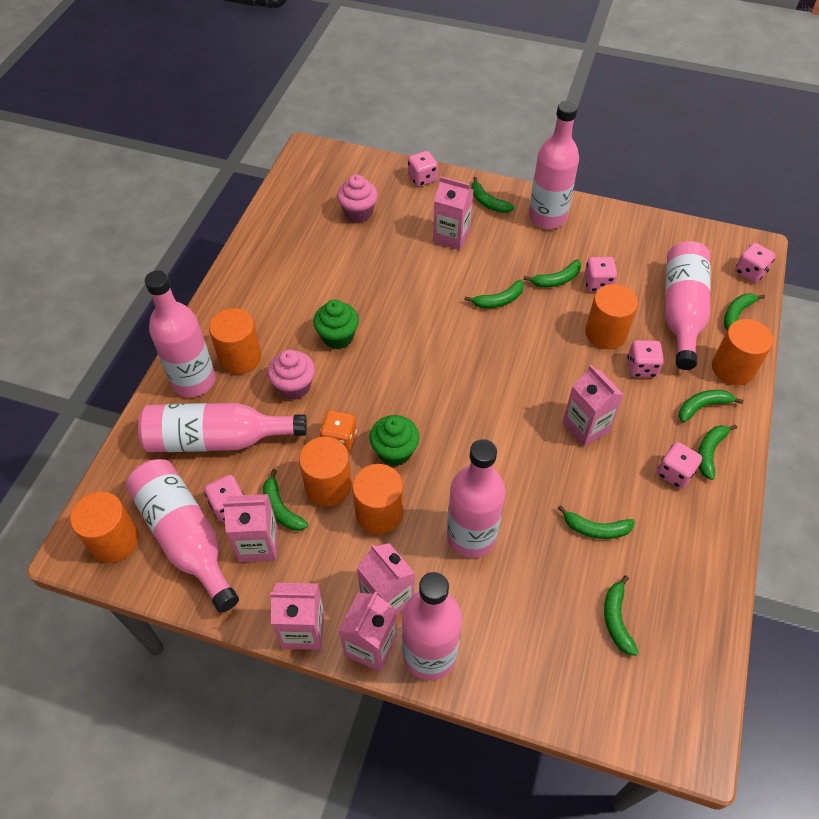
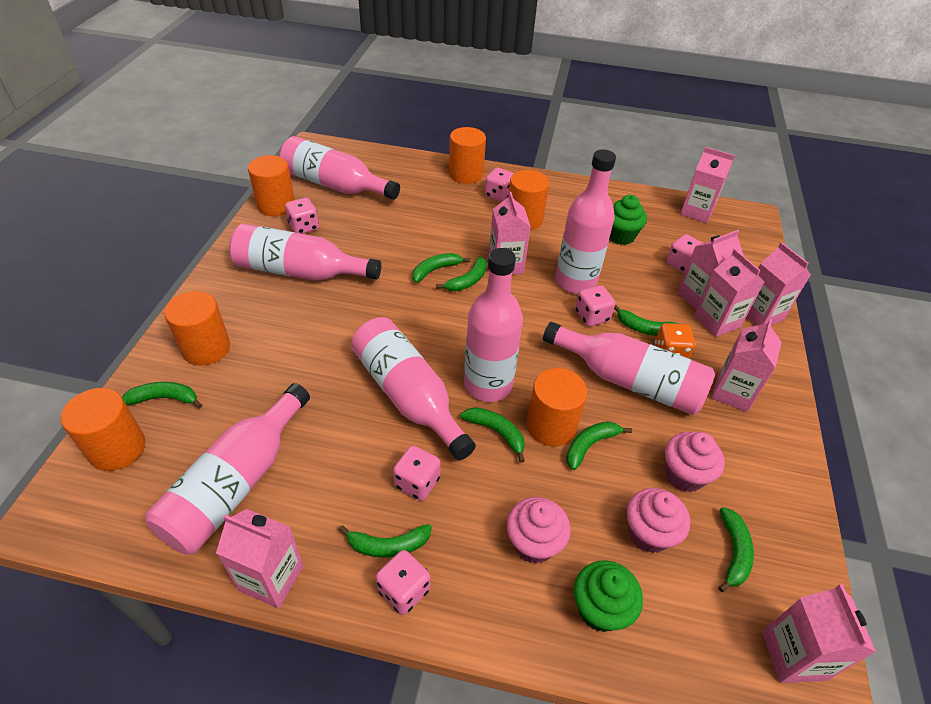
green banana: 9 -> 8
pink carton: 6 -> 8
pink cupcake: 2 -> 3

